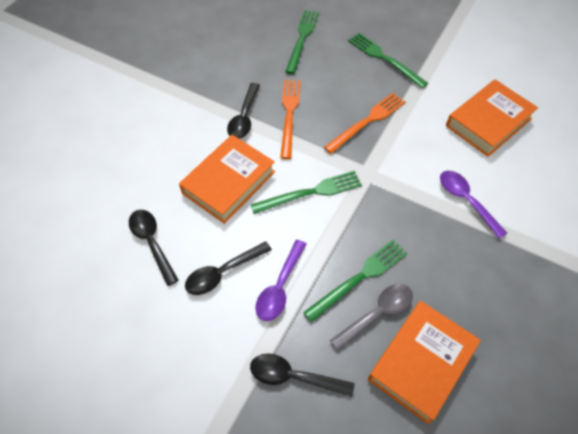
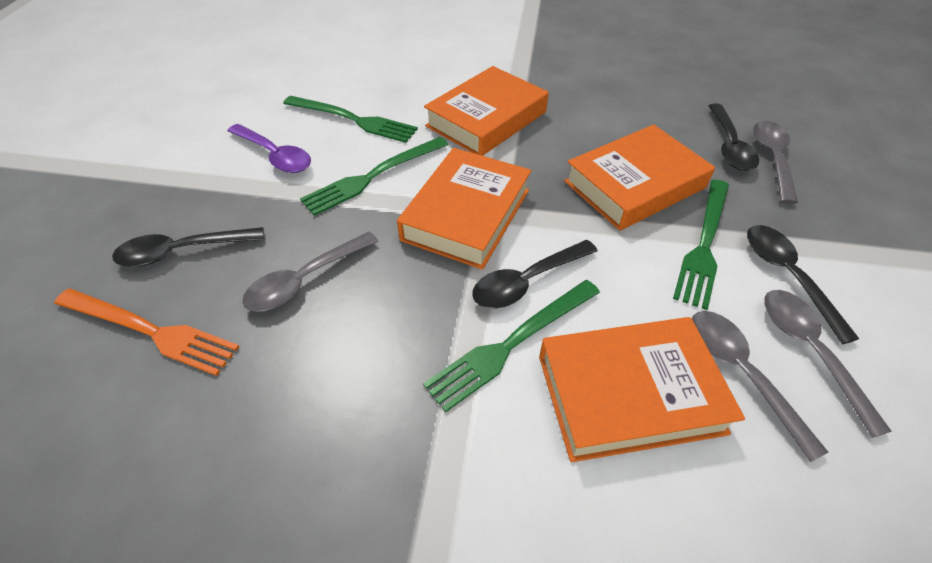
grey spoon: 1 -> 4
orange book: 3 -> 4
orange fork: 2 -> 1
purple spoon: 2 -> 1

